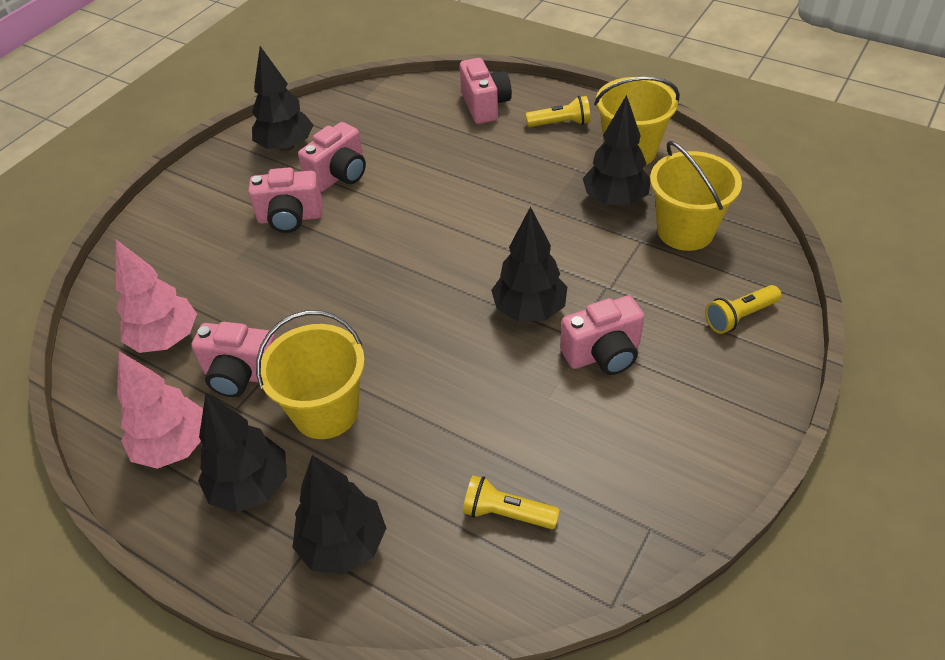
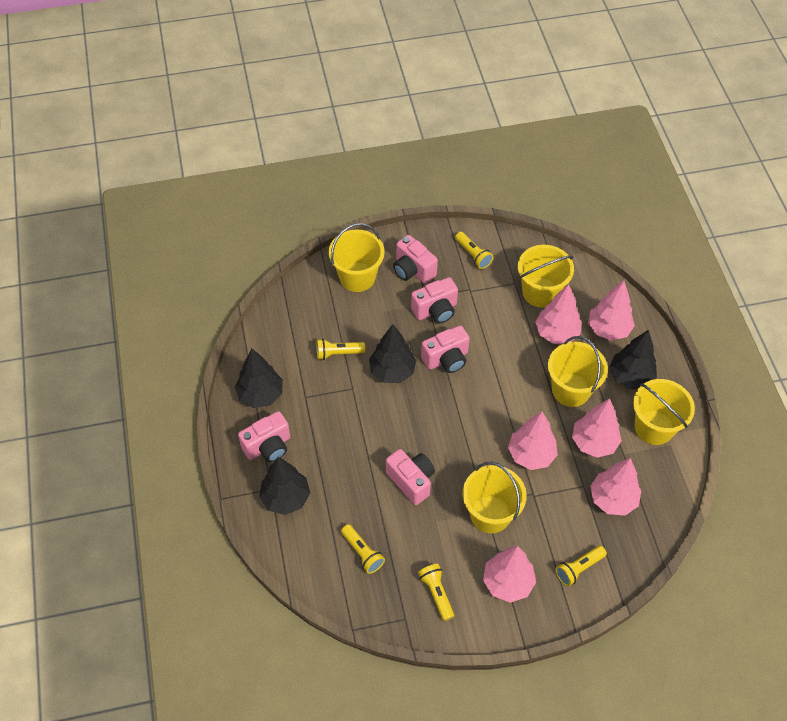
black tree: 5 -> 4
pink tree: 2 -> 6
yellow bucket: 3 -> 5
yellow flashlight: 3 -> 5

